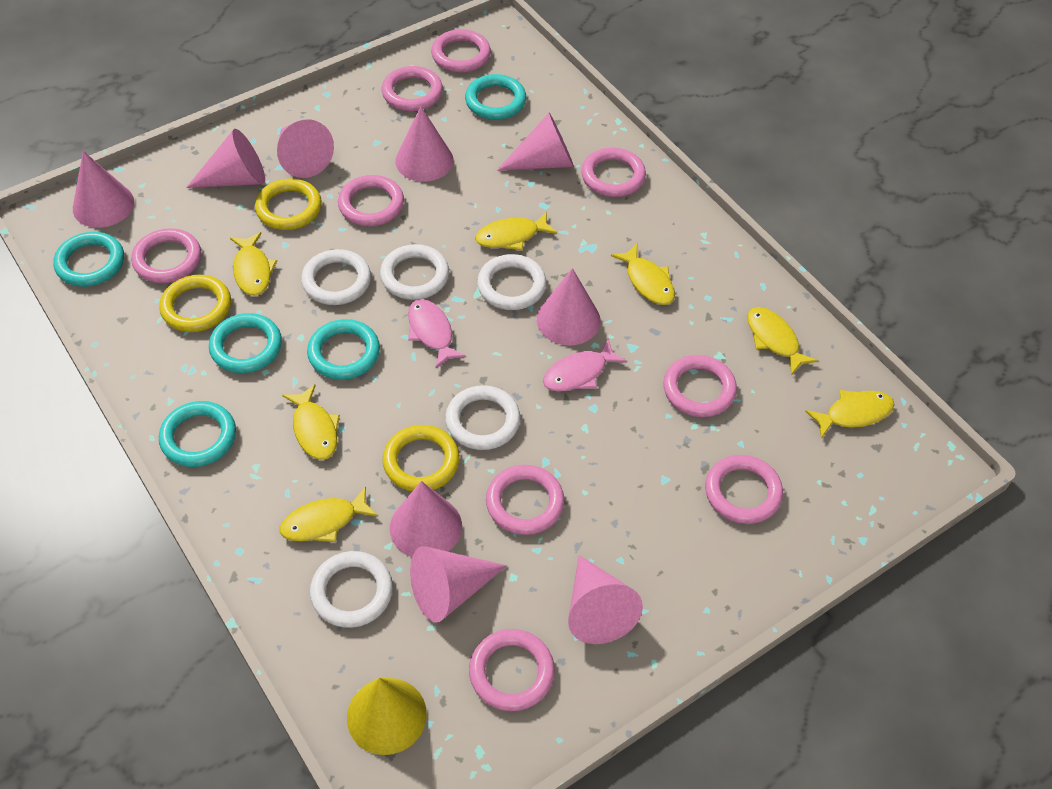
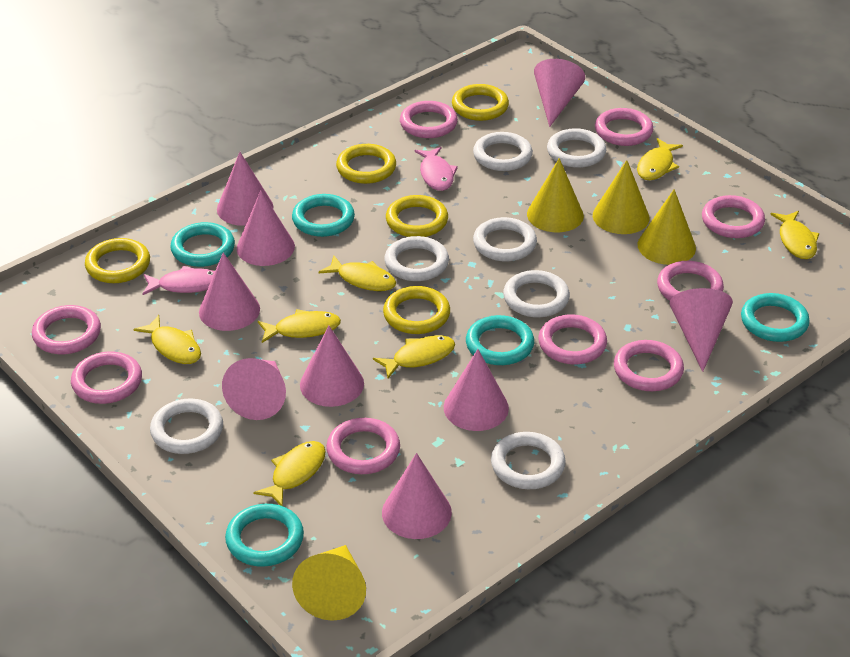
white ring: 5 -> 7
yellow cone: 1 -> 4
yellow ring: 3 -> 5

